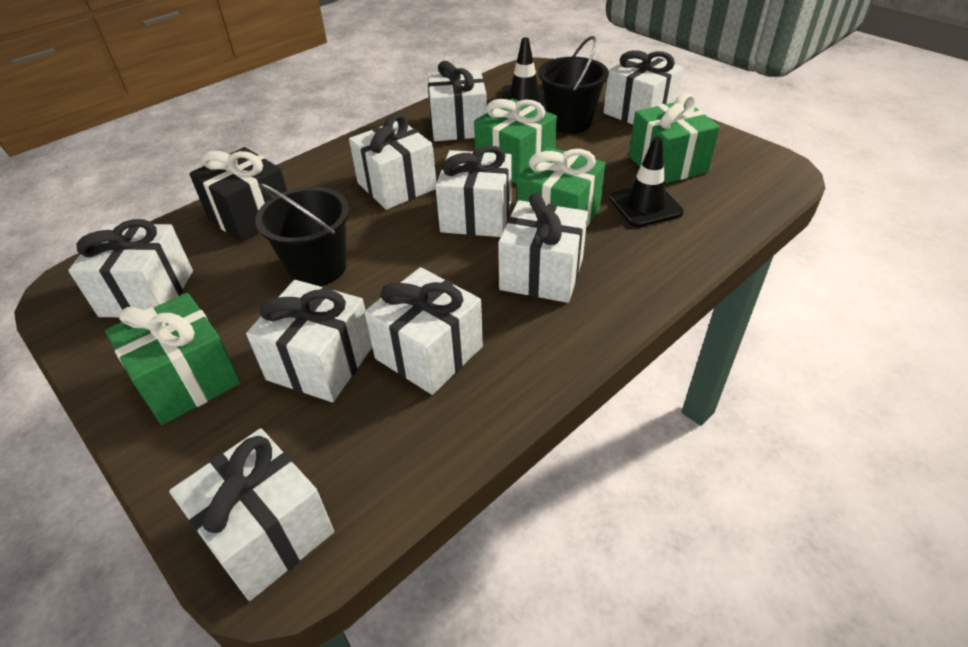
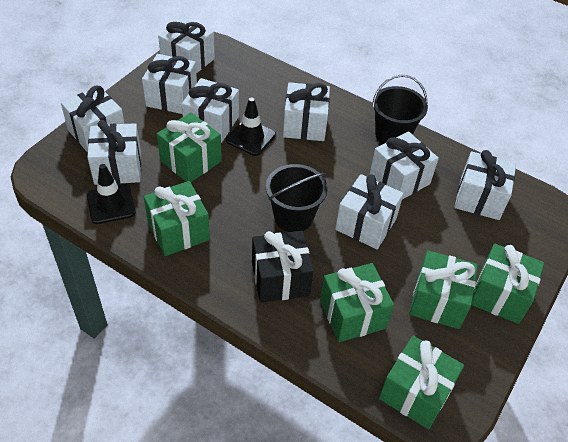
green gift: 4 -> 6

